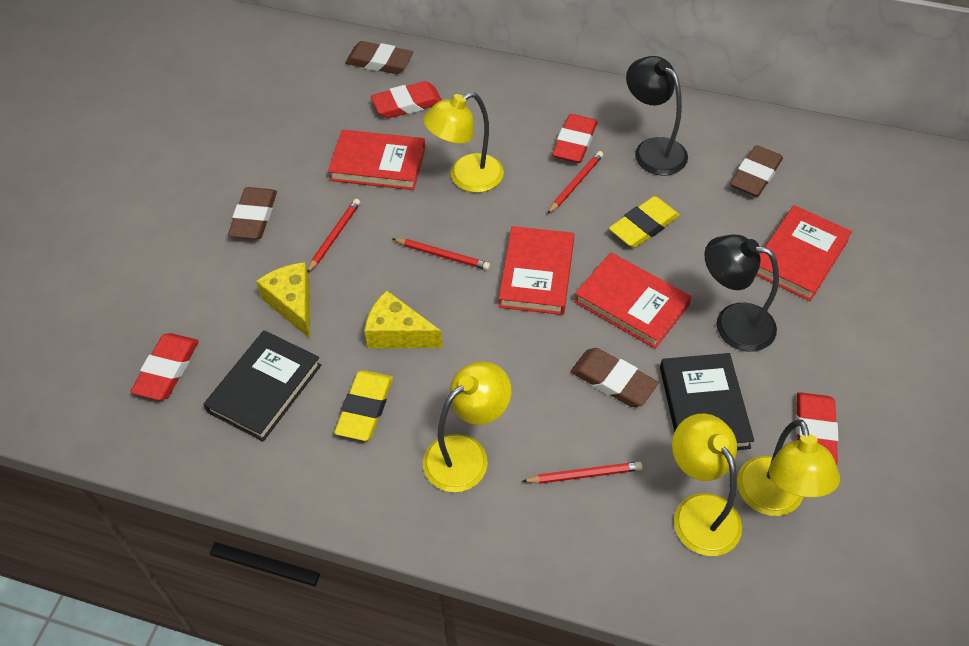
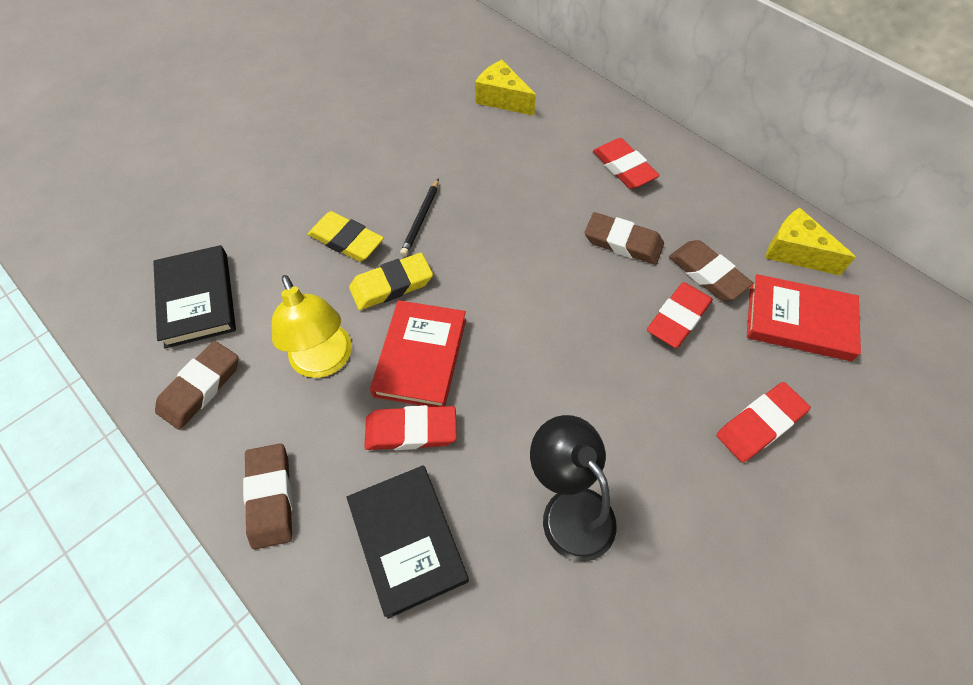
black lamp: 2 -> 1
black pencil: 0 -> 1
red book: 4 -> 2
red pencil: 4 -> 0
yellow lamp: 4 -> 1

